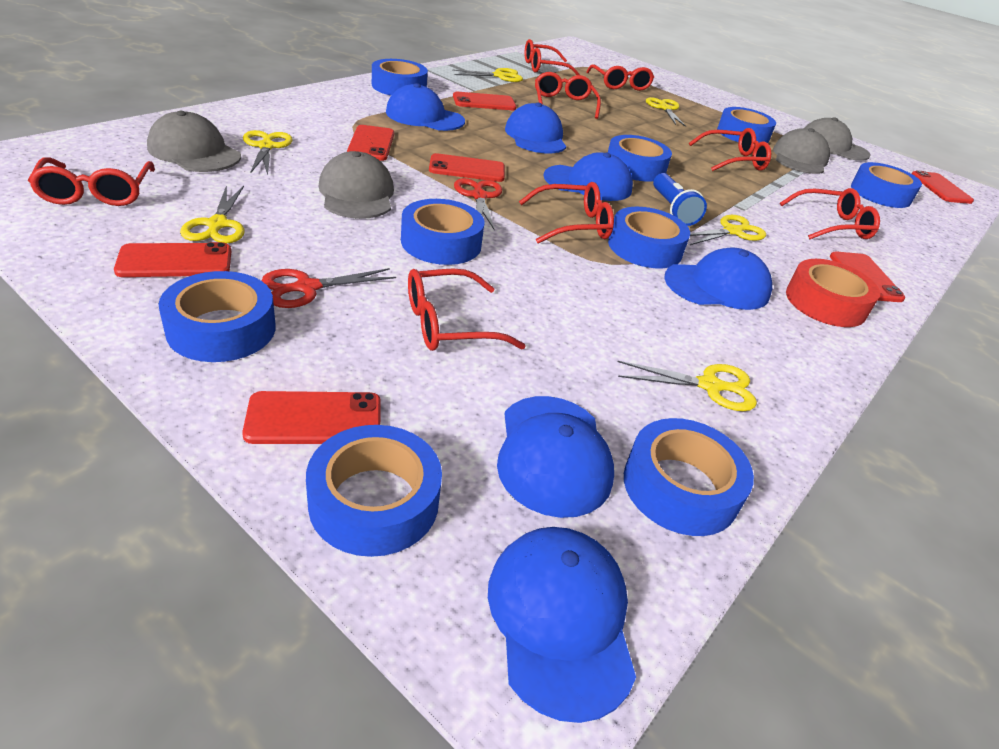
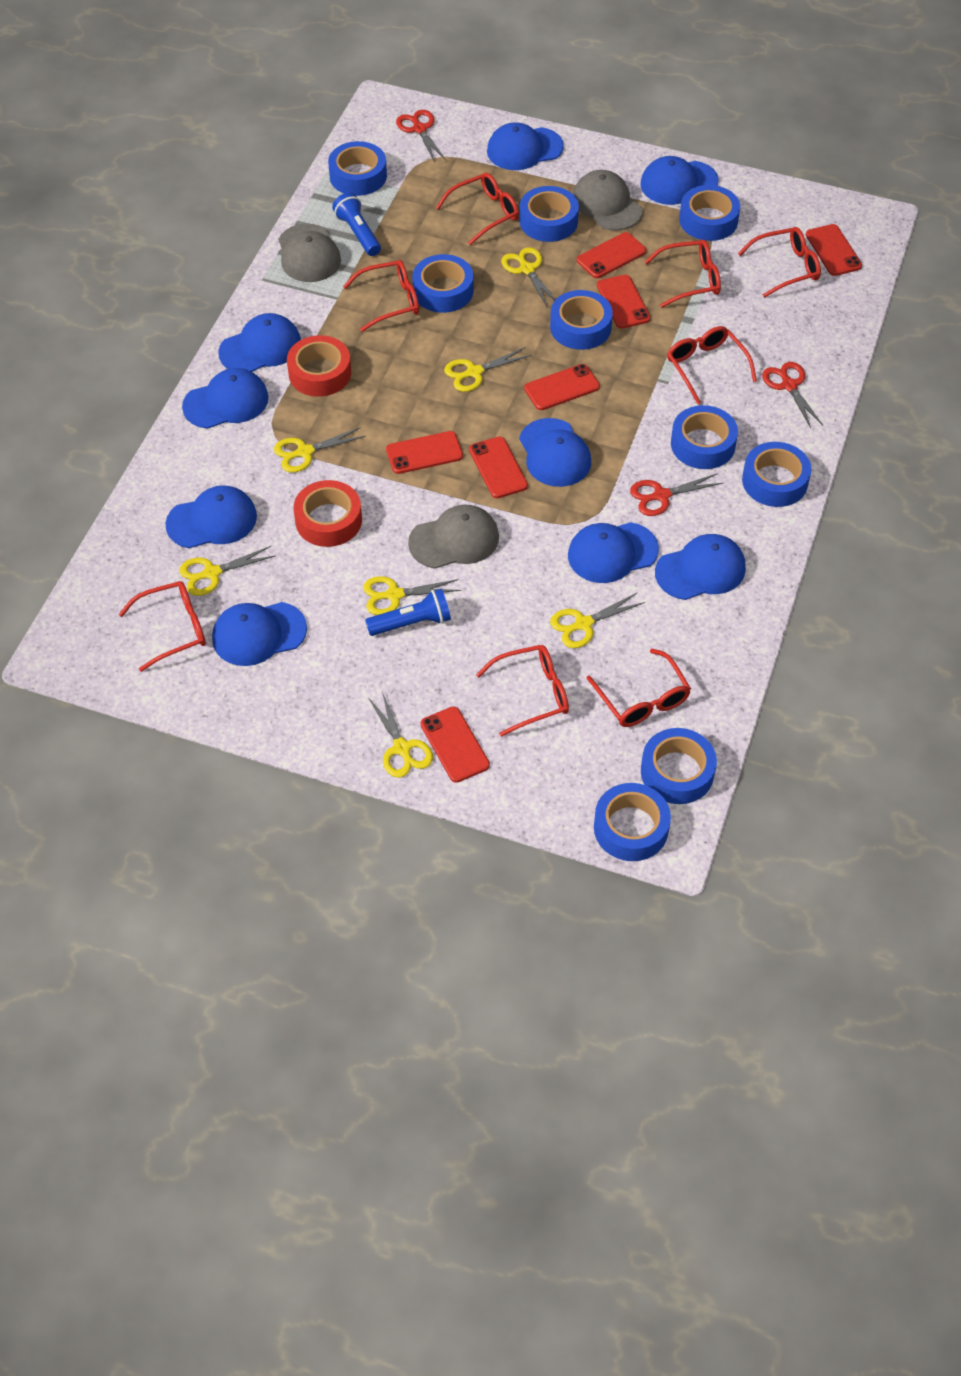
blue cap: 6 -> 9
blue flashlight: 1 -> 2
grey cap: 4 -> 3
red scissors: 2 -> 3
red tape: 1 -> 2
yellow scissors: 6 -> 7

